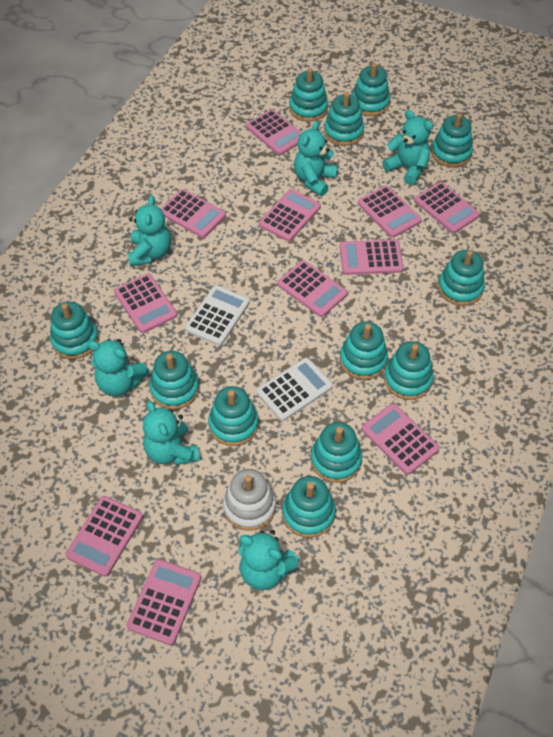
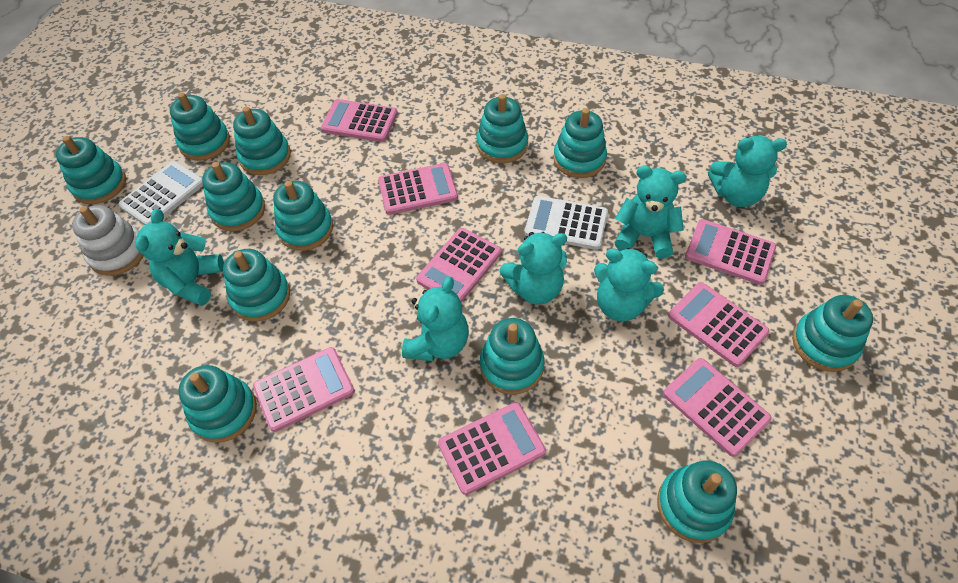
pink calculator: 11 -> 8

